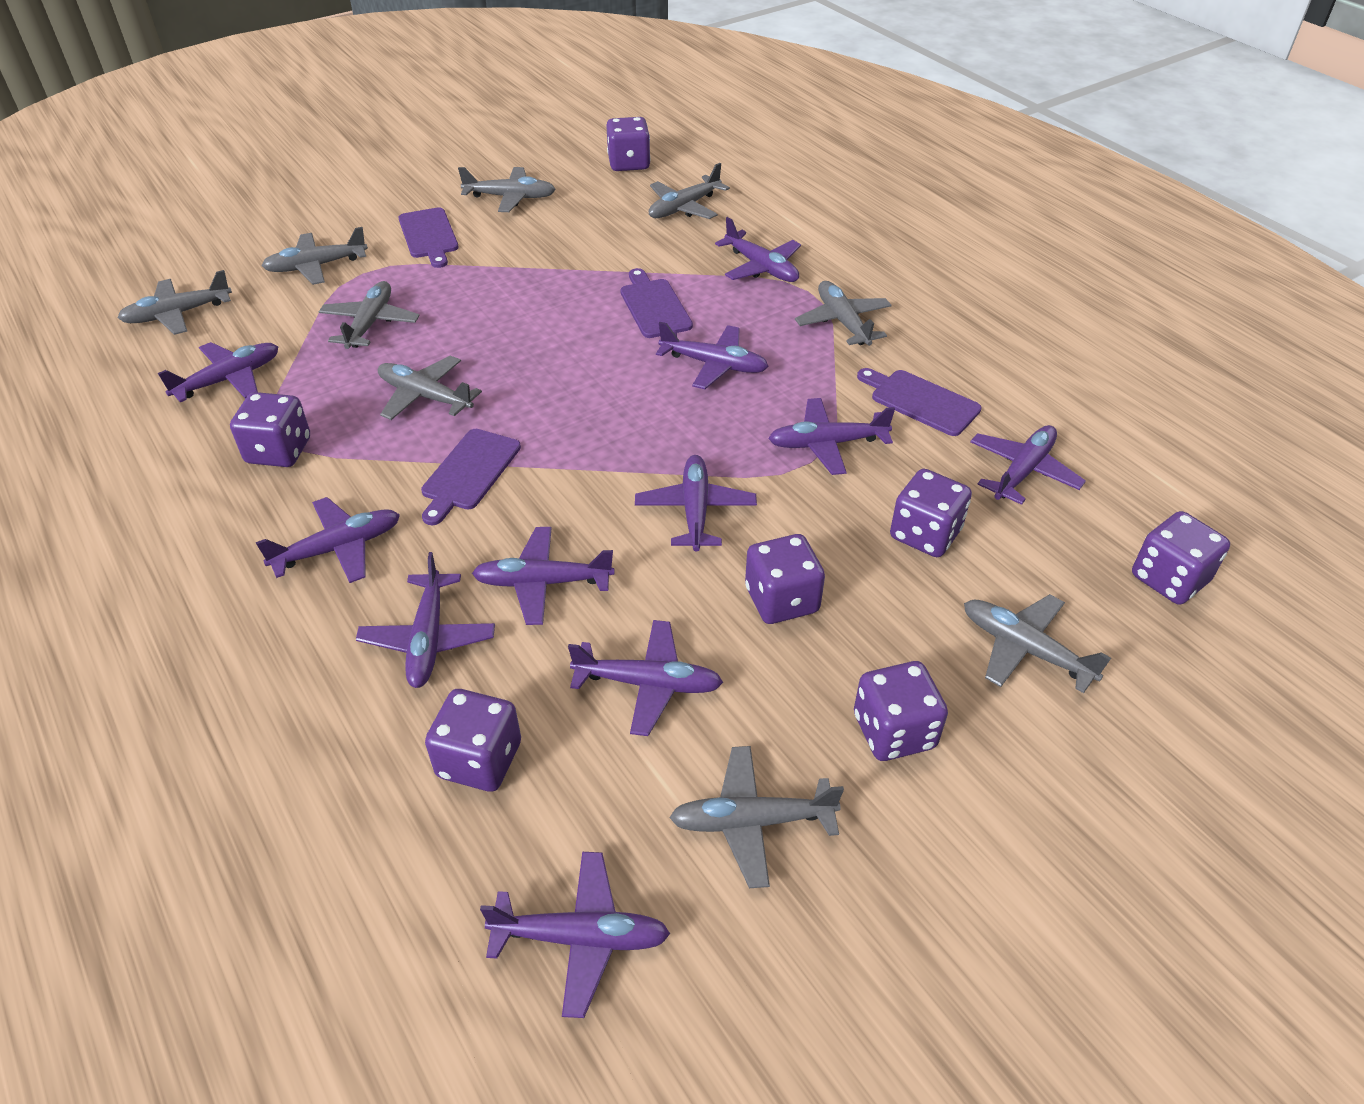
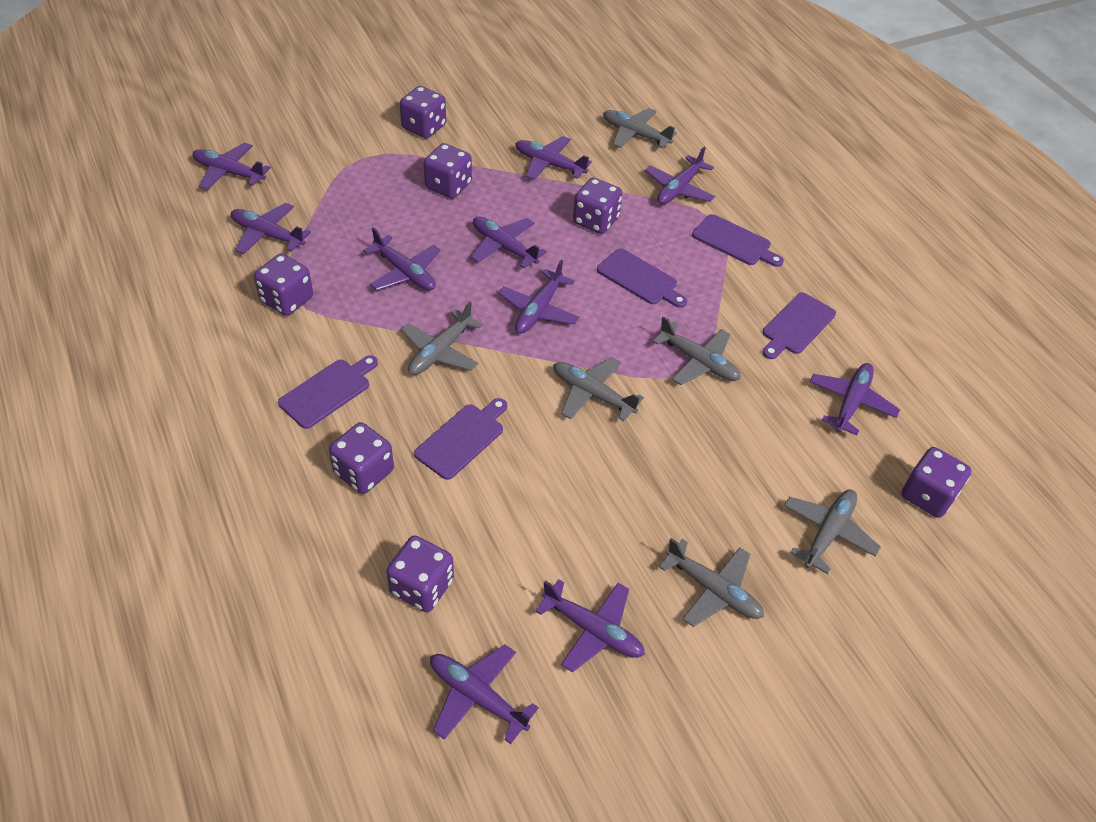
grey plane: 9 -> 6
purple cutting board: 4 -> 5
purple plane: 11 -> 10

